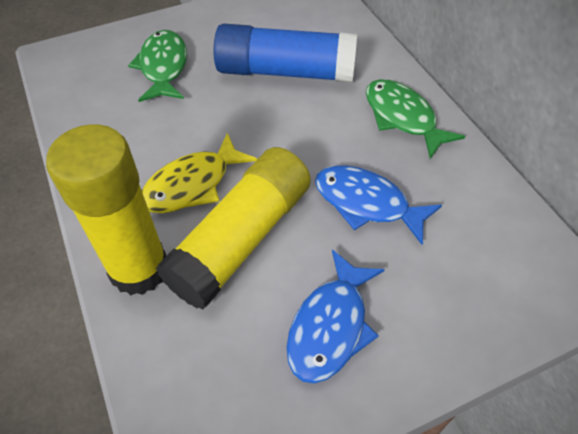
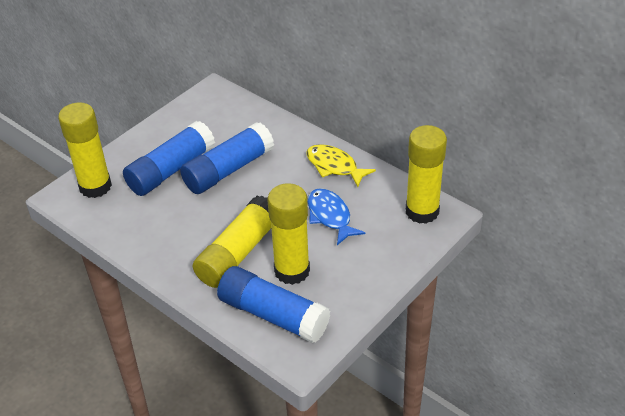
blue fish: 2 -> 1
blue glue stick: 1 -> 3
green fish: 2 -> 0
yellow glue stick: 2 -> 4

